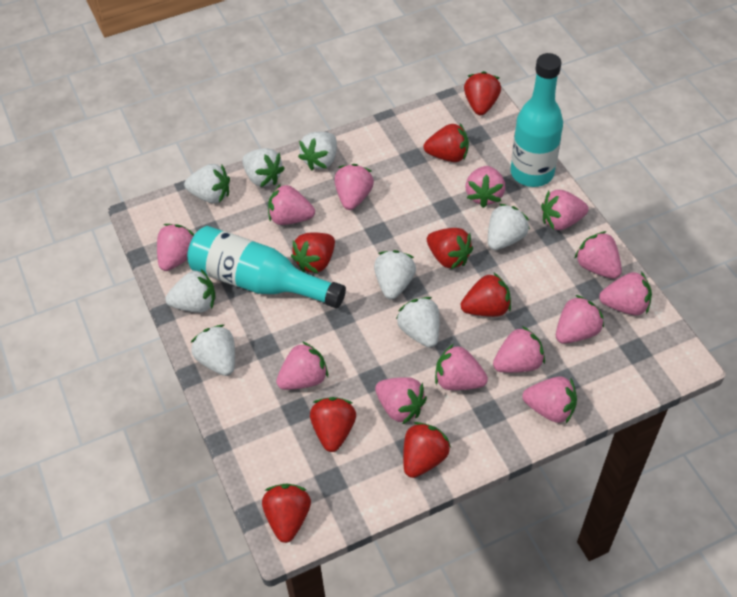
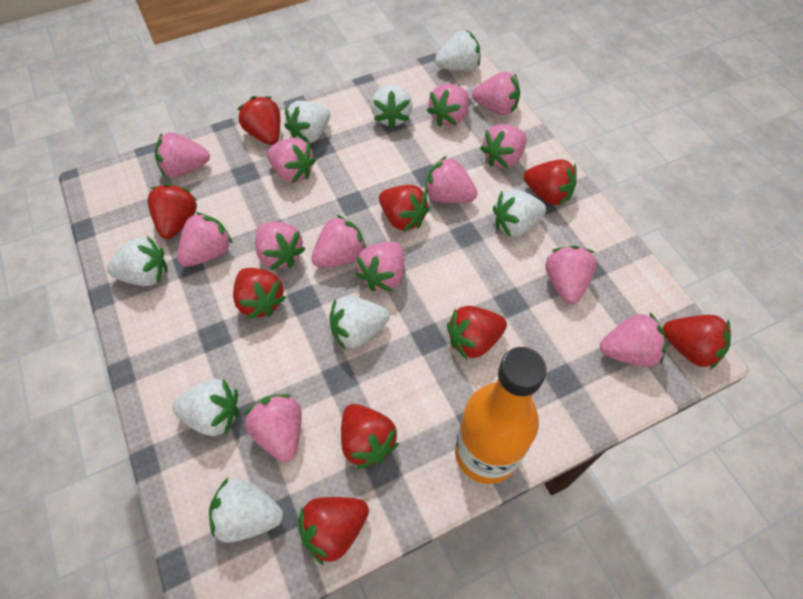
orange bottle: 0 -> 1
red strawberry: 8 -> 9
turquoise bottle: 2 -> 0

